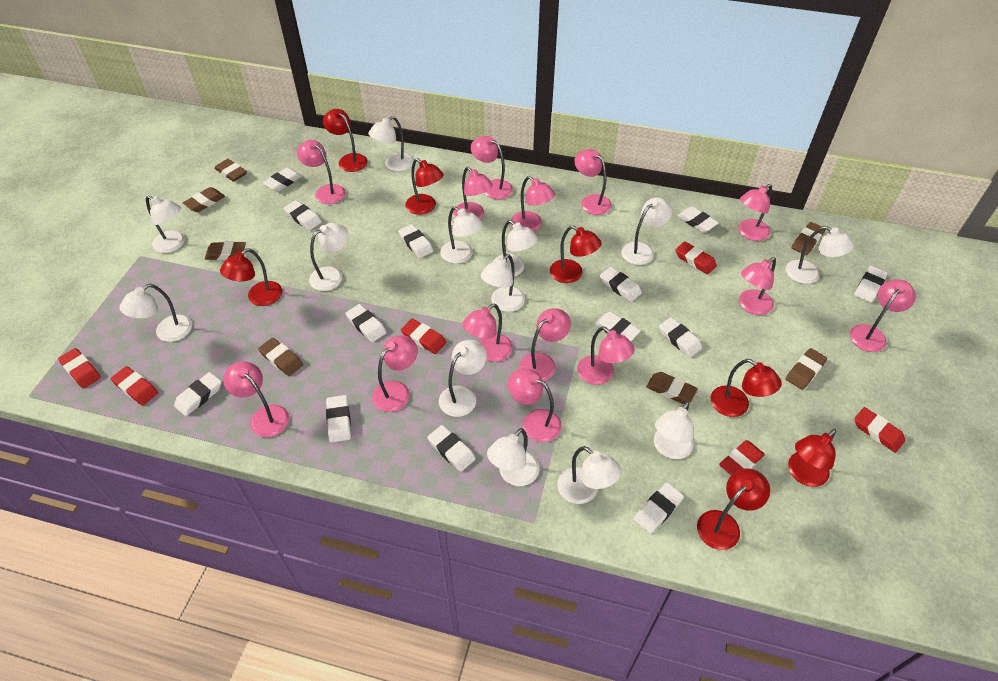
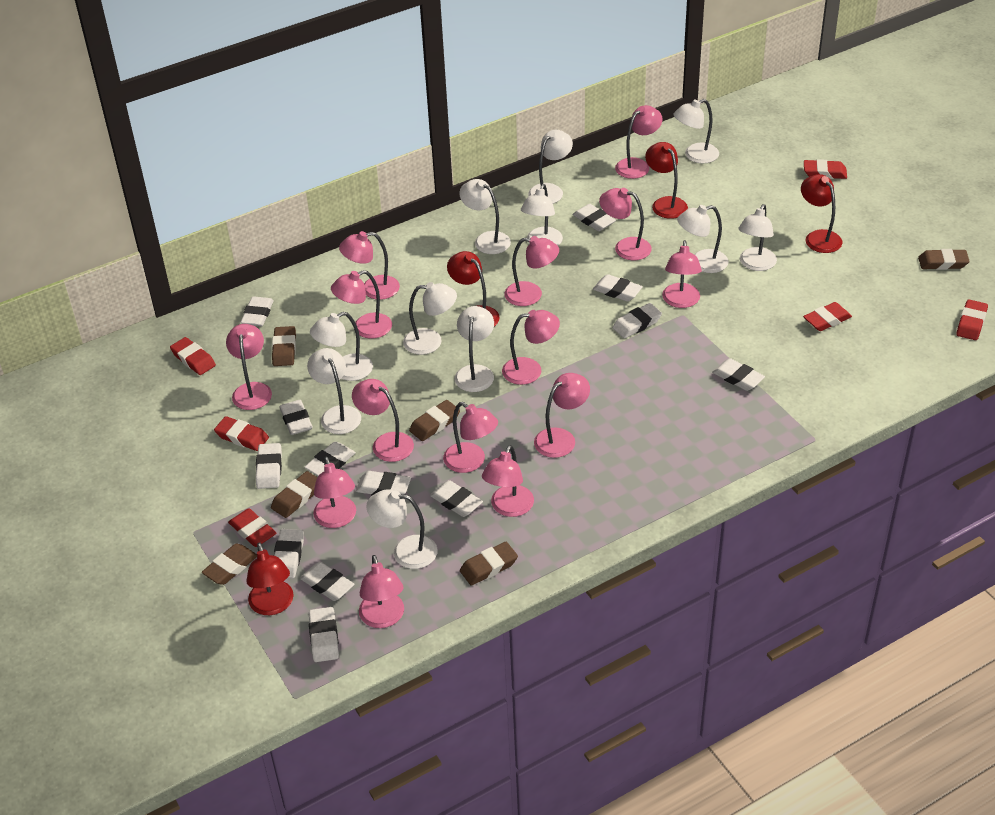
brown eraser: 7 -> 6
red lamp: 7 -> 4
white lamp: 13 -> 11

